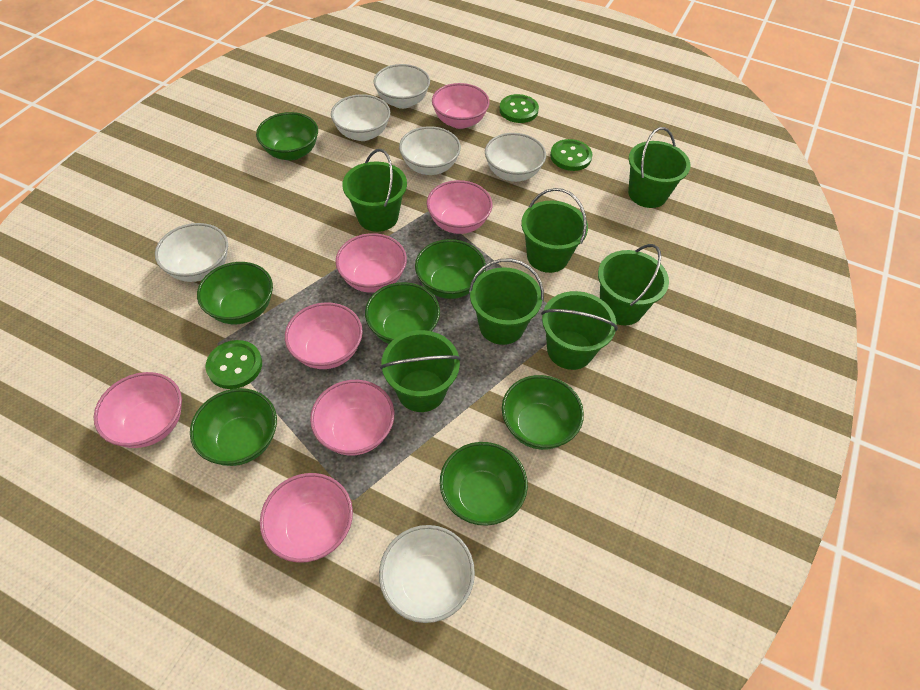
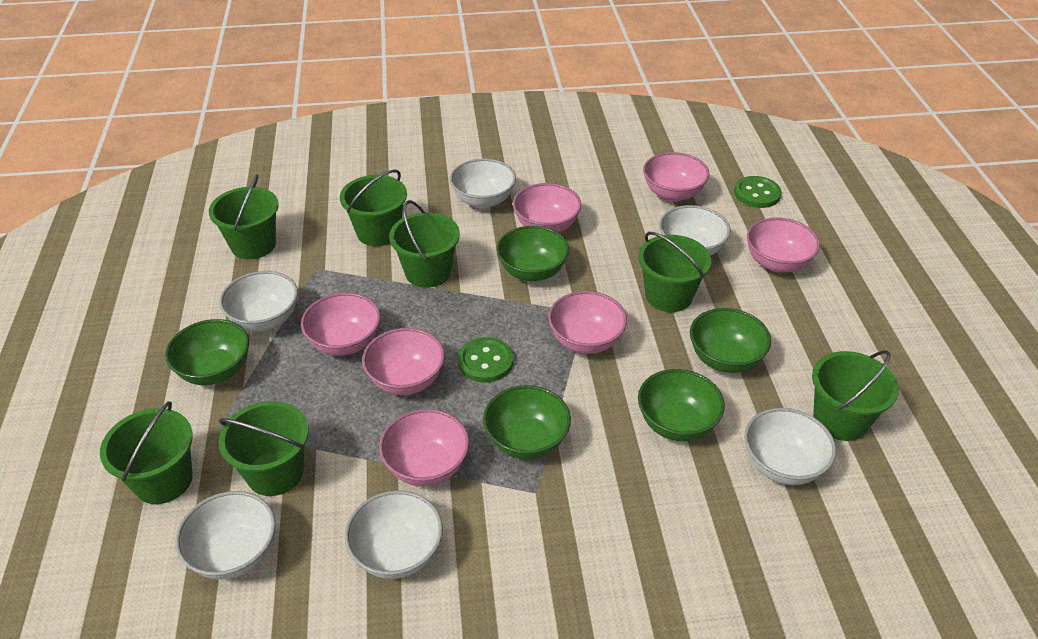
green bowl: 7 -> 5
green button: 3 -> 2

